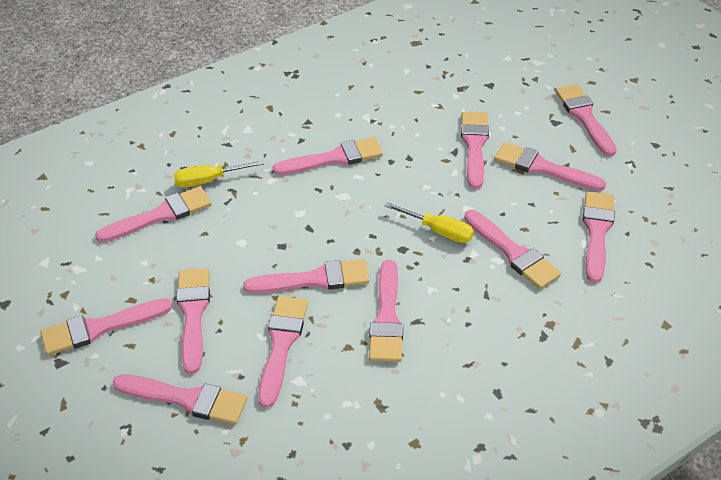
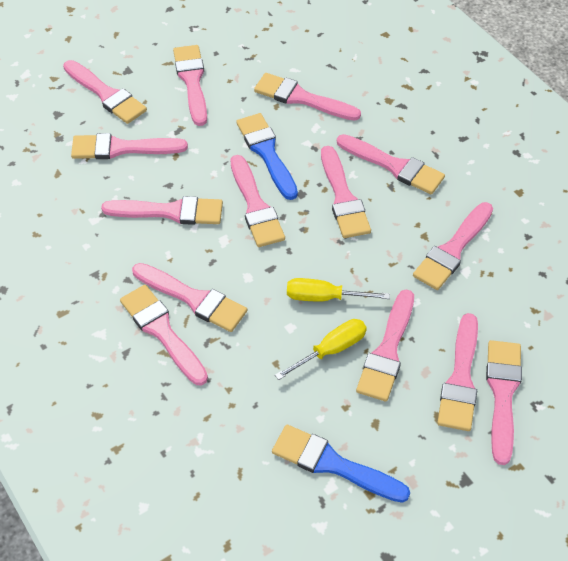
blue brush: 0 -> 2
pink brush: 13 -> 14

